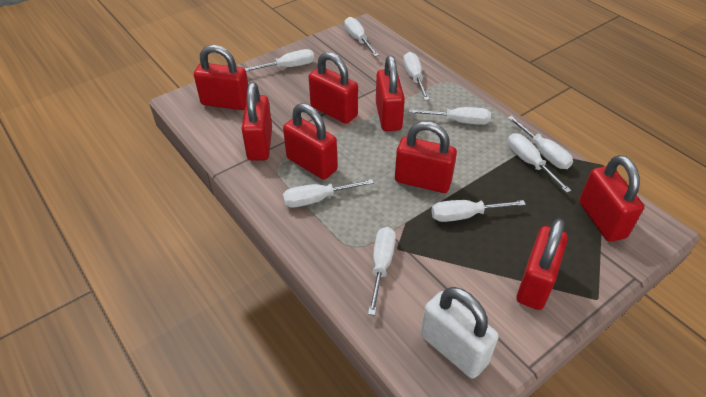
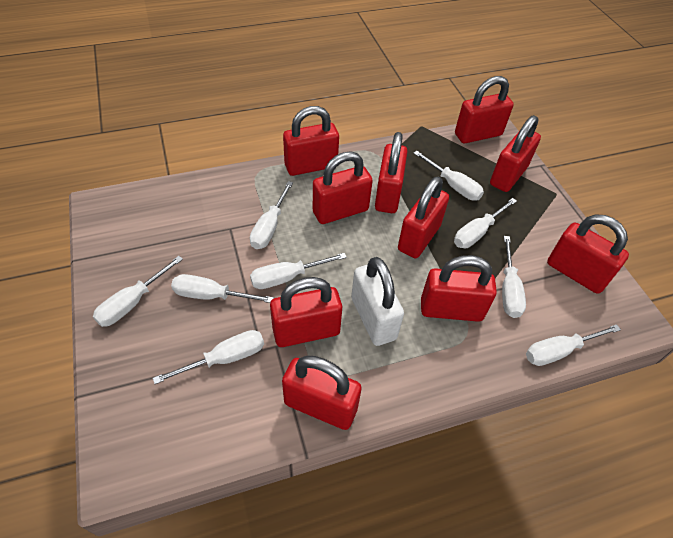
red padlock: 8 -> 10

